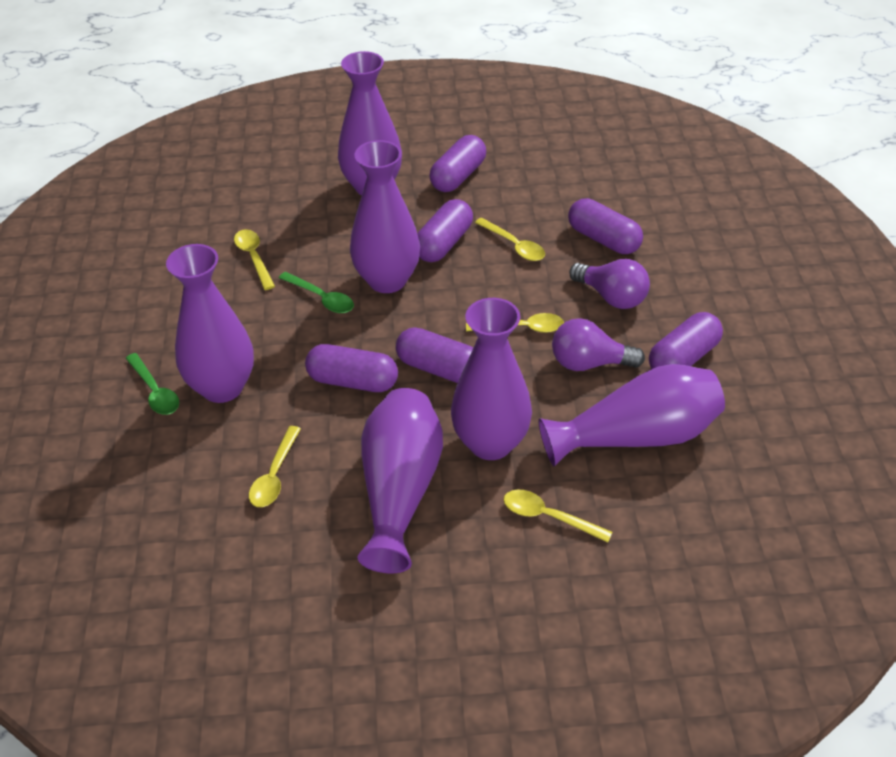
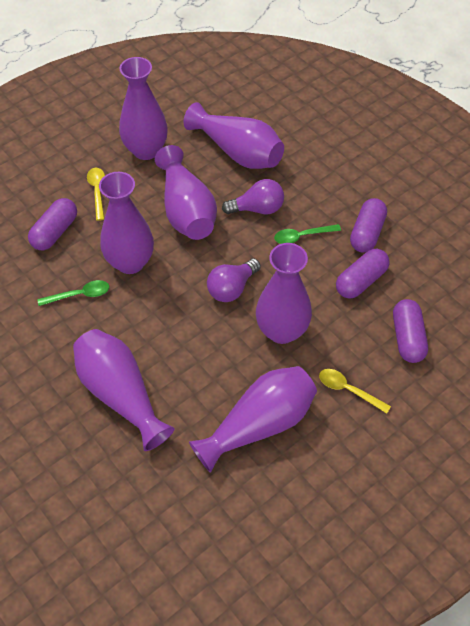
purple capsule: 6 -> 4
purple vase: 6 -> 7
yellow spoon: 5 -> 2

